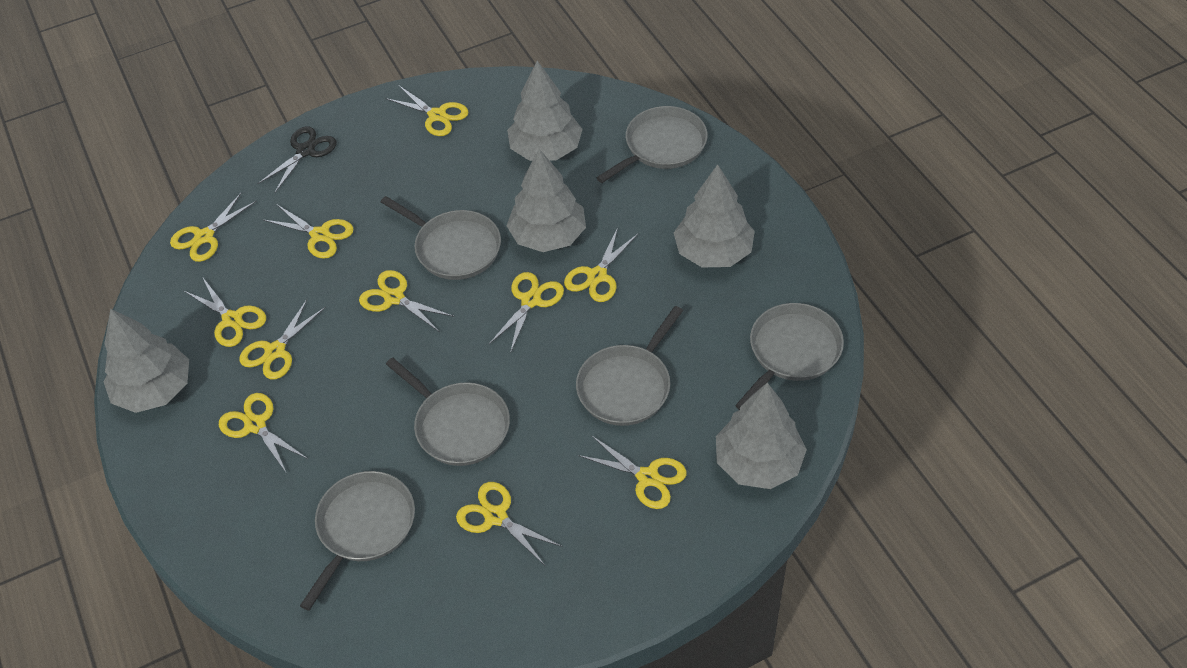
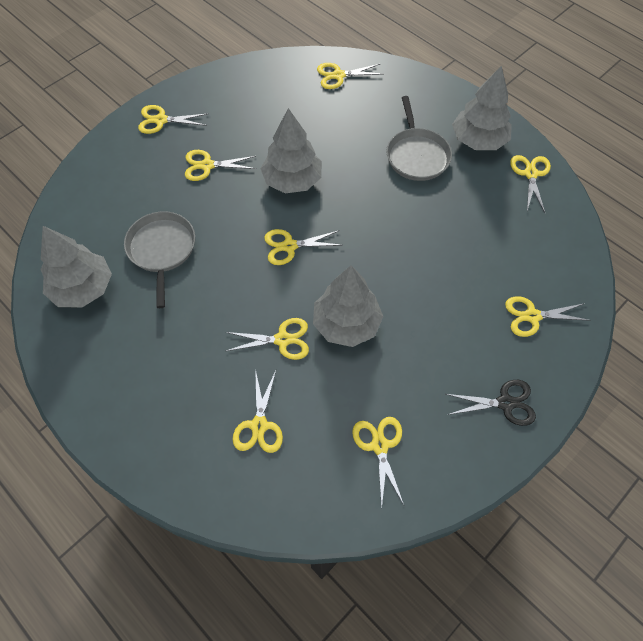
grey pan: 6 -> 2
grey tree: 5 -> 4
yellow scissors: 11 -> 9

